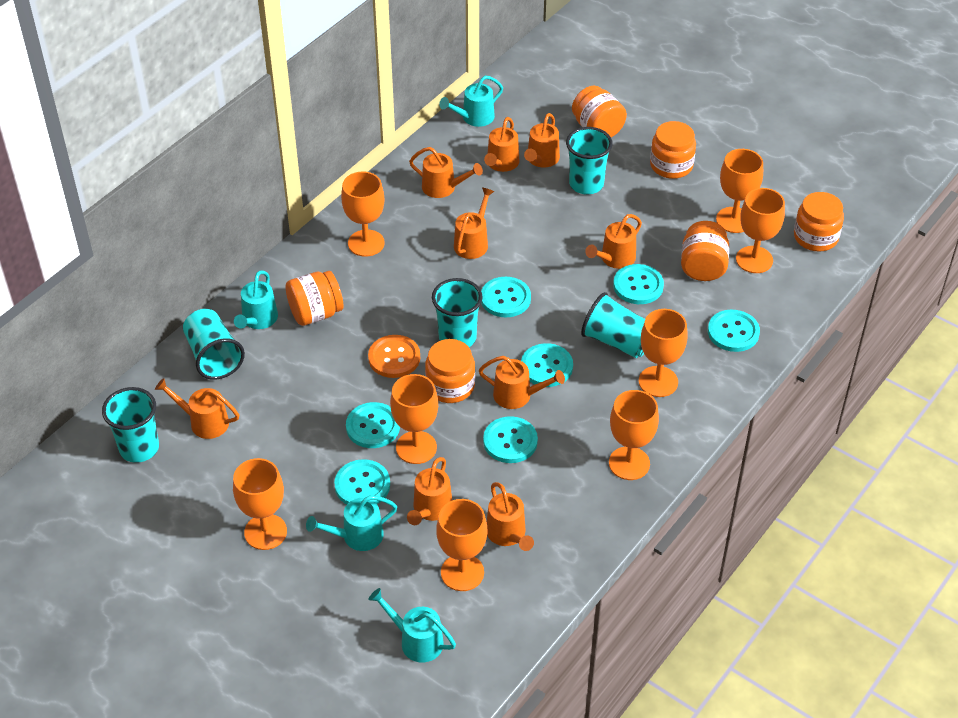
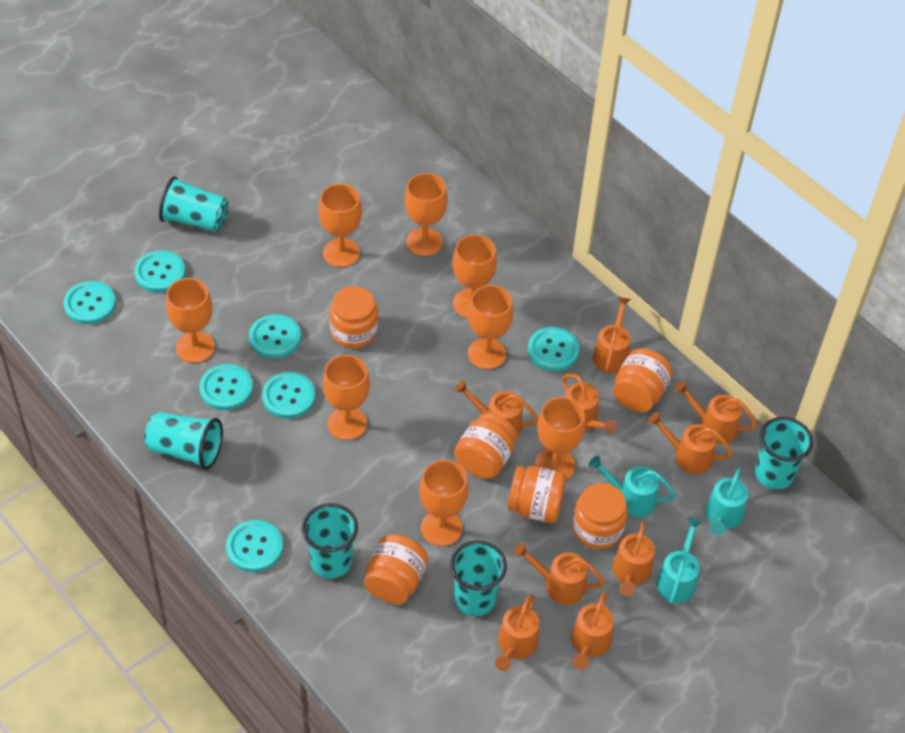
orange button: 1 -> 0
turquoise watering can: 4 -> 3

